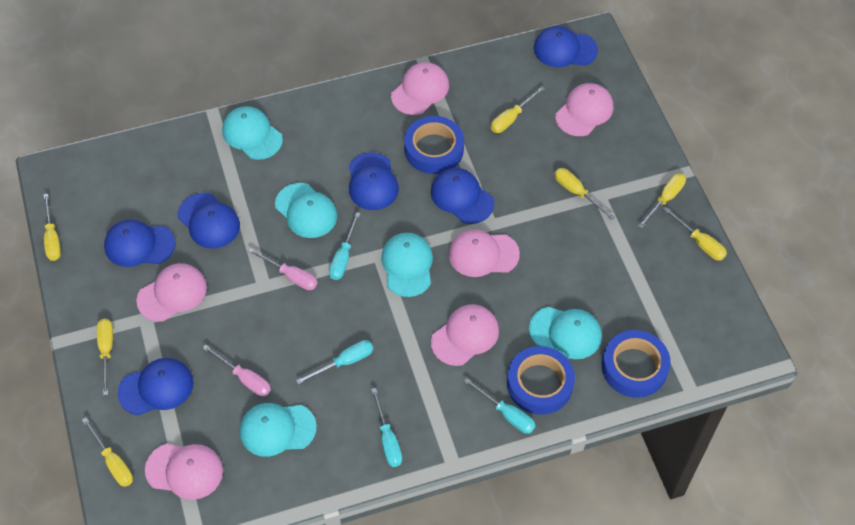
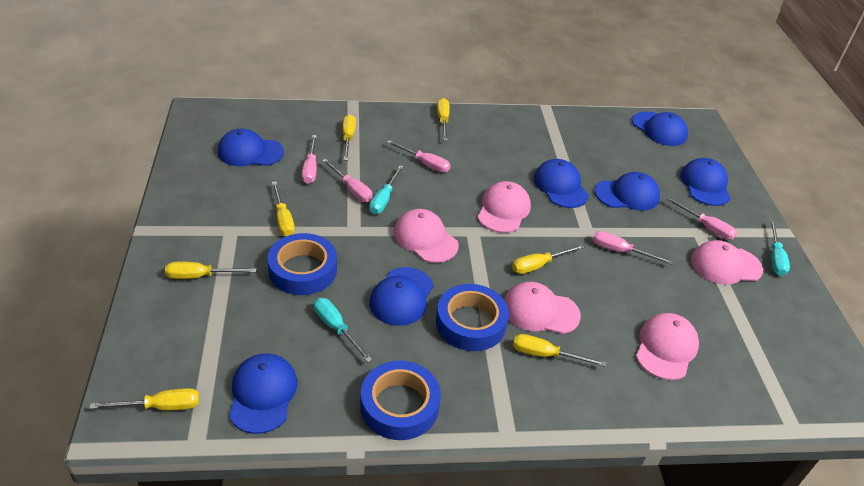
blue cap: 6 -> 7
pink cap: 6 -> 5
pink screwdriver: 2 -> 5
turquoise cap: 5 -> 0
turquoise screwdriver: 4 -> 3

